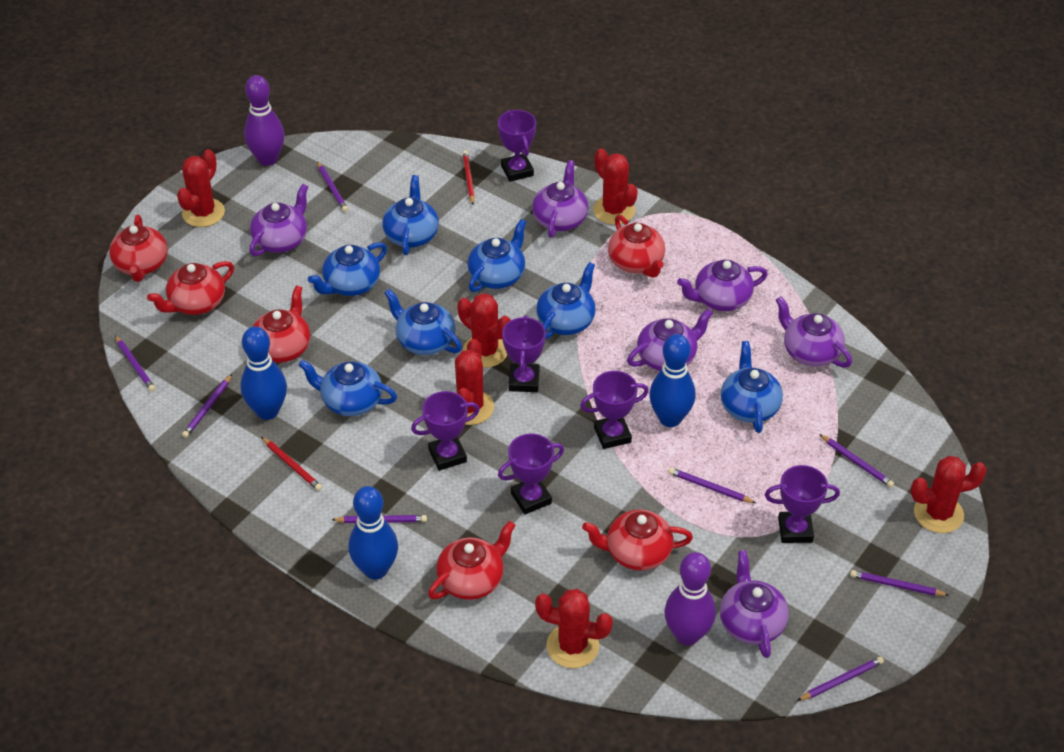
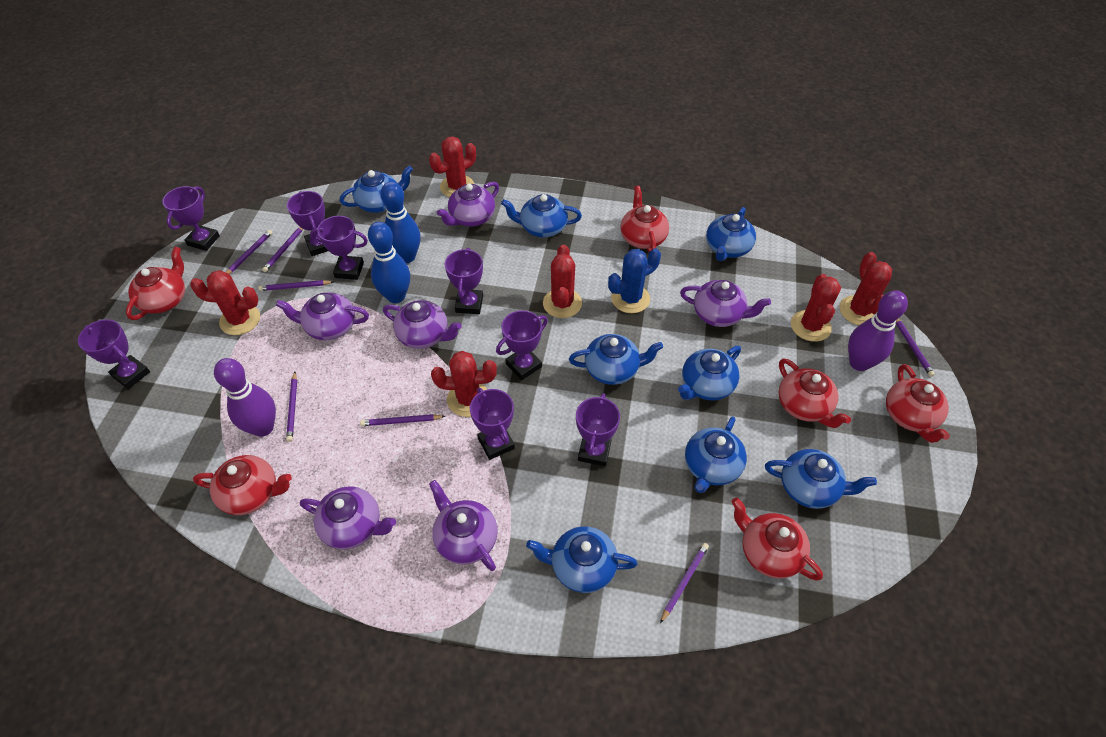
blue bowling pin: 3 -> 2
blue cactus: 0 -> 1
blue teapot: 7 -> 8
purple pencil: 8 -> 7
purple trophy: 6 -> 8
red pencil: 2 -> 0

